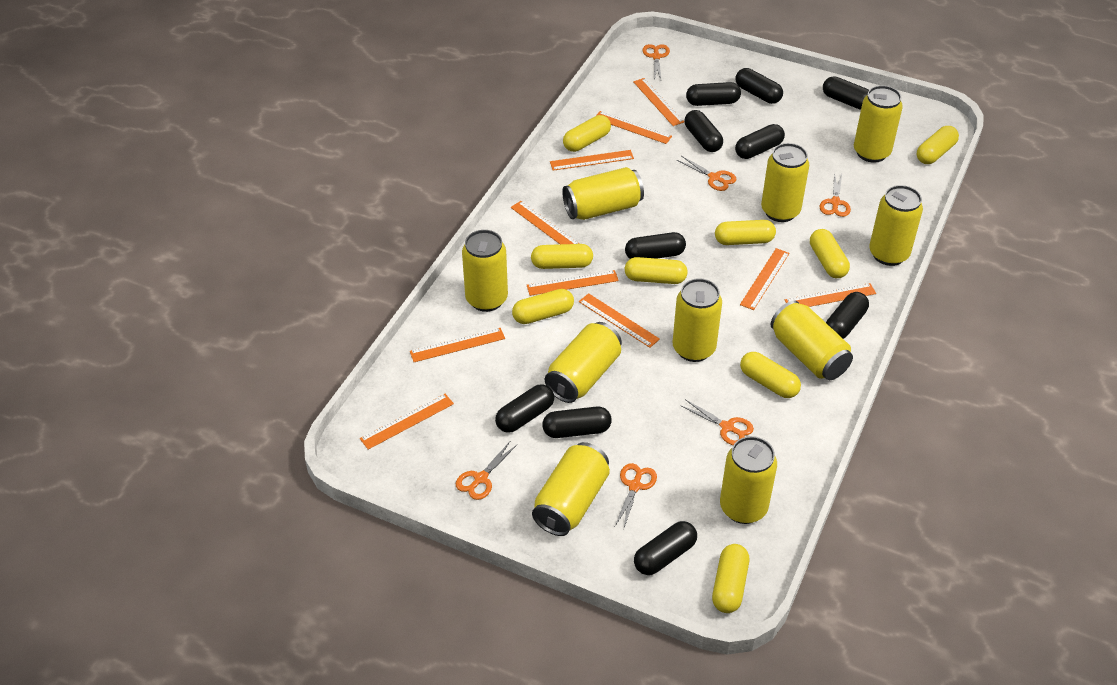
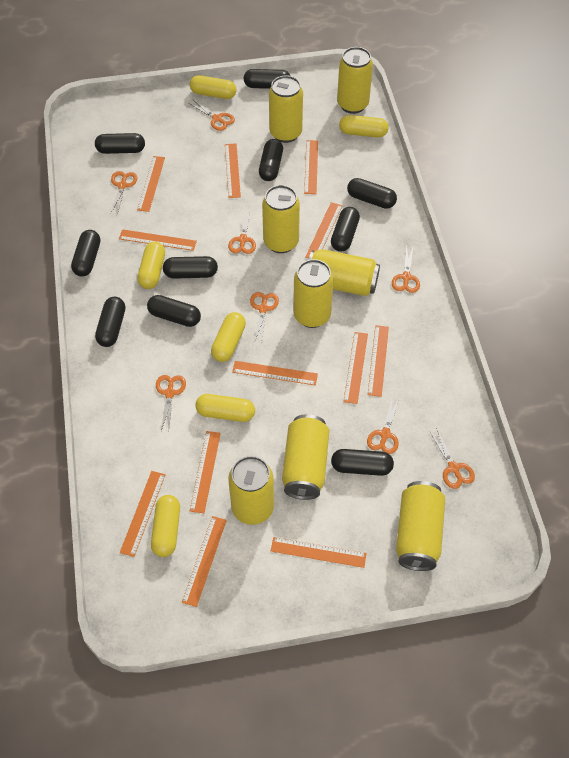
orange ruler: 10 -> 12
orange scissors: 6 -> 8
yellow can: 10 -> 8
yellow capsule: 9 -> 6

